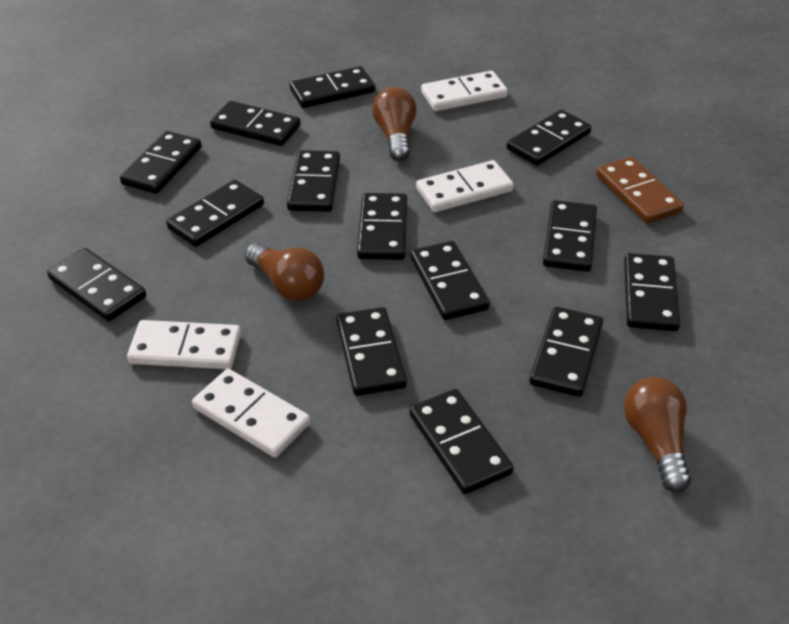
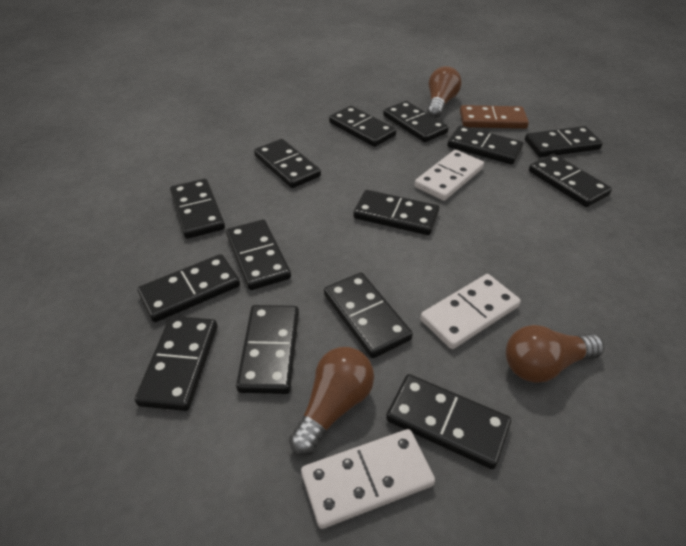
white domino: 4 -> 3

